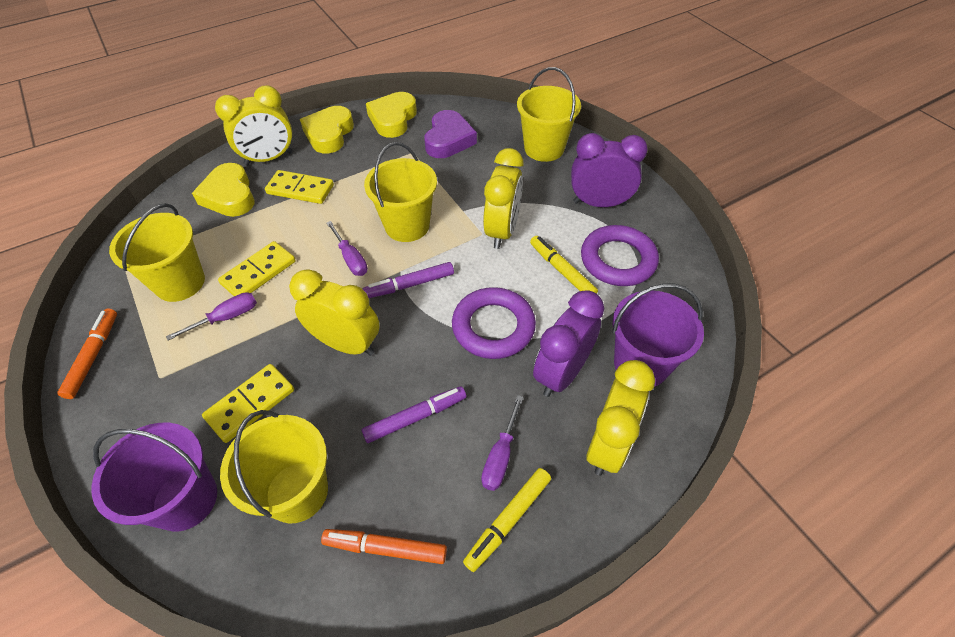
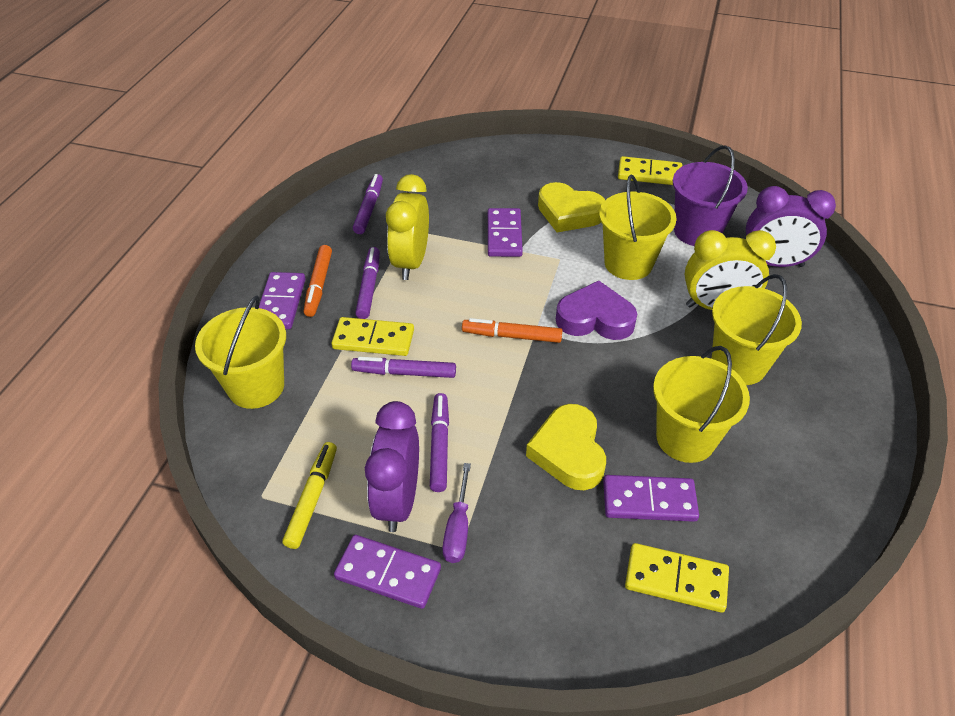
purple bucket: 2 -> 1
purple domino: 0 -> 4
purple marker: 2 -> 4
purple ring: 2 -> 0
purple screwdriver: 3 -> 1
yellow clock: 4 -> 2
yellow heart: 3 -> 2
yellow marker: 2 -> 1

